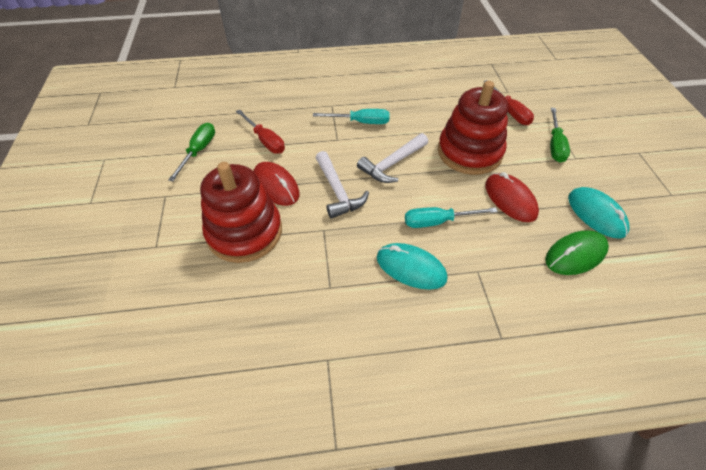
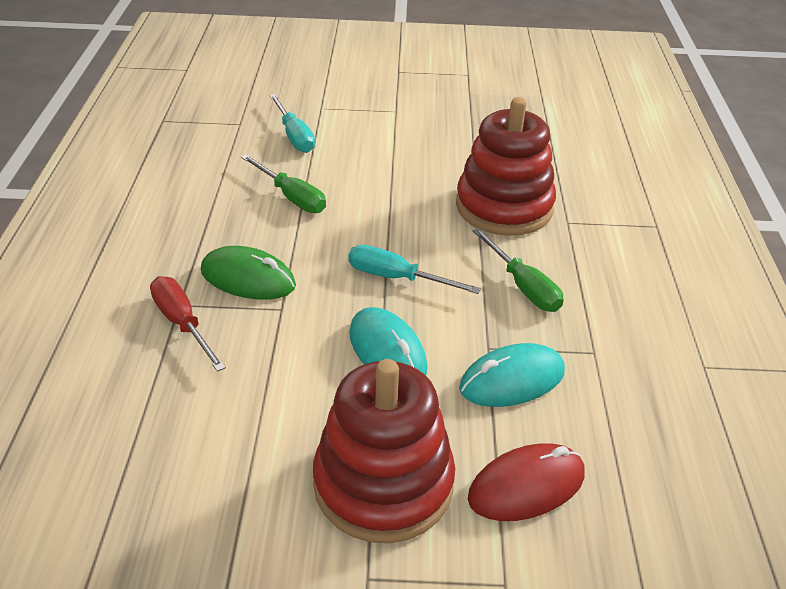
red mouse: 2 -> 1
red screwdriver: 2 -> 1
white hammer: 2 -> 0

